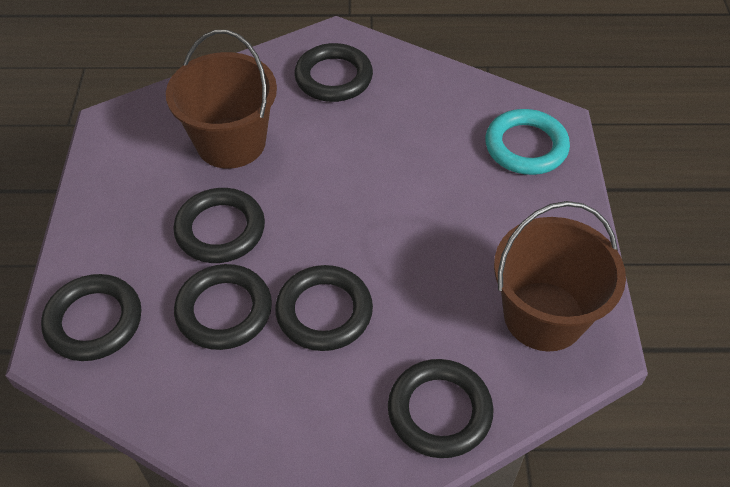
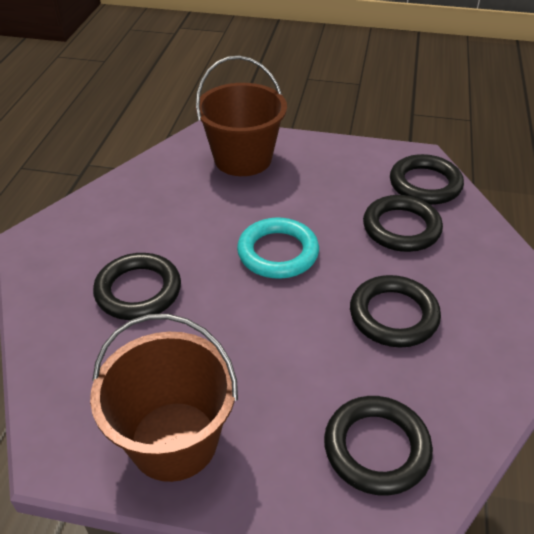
black ring: 6 -> 5

